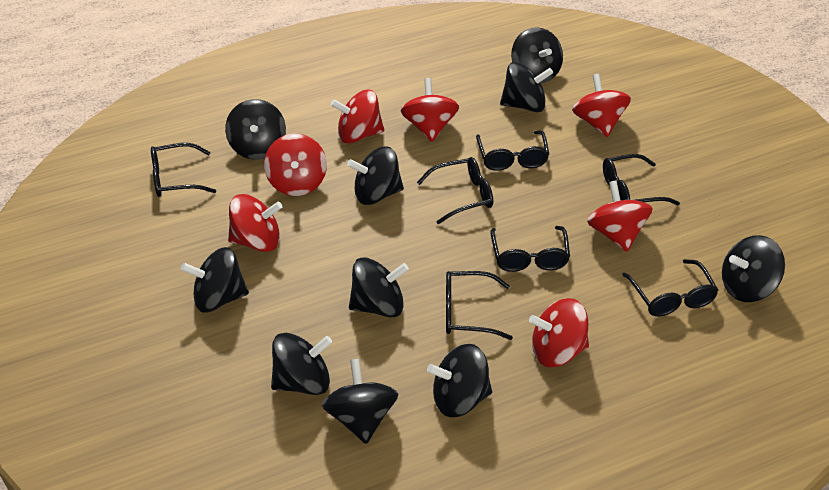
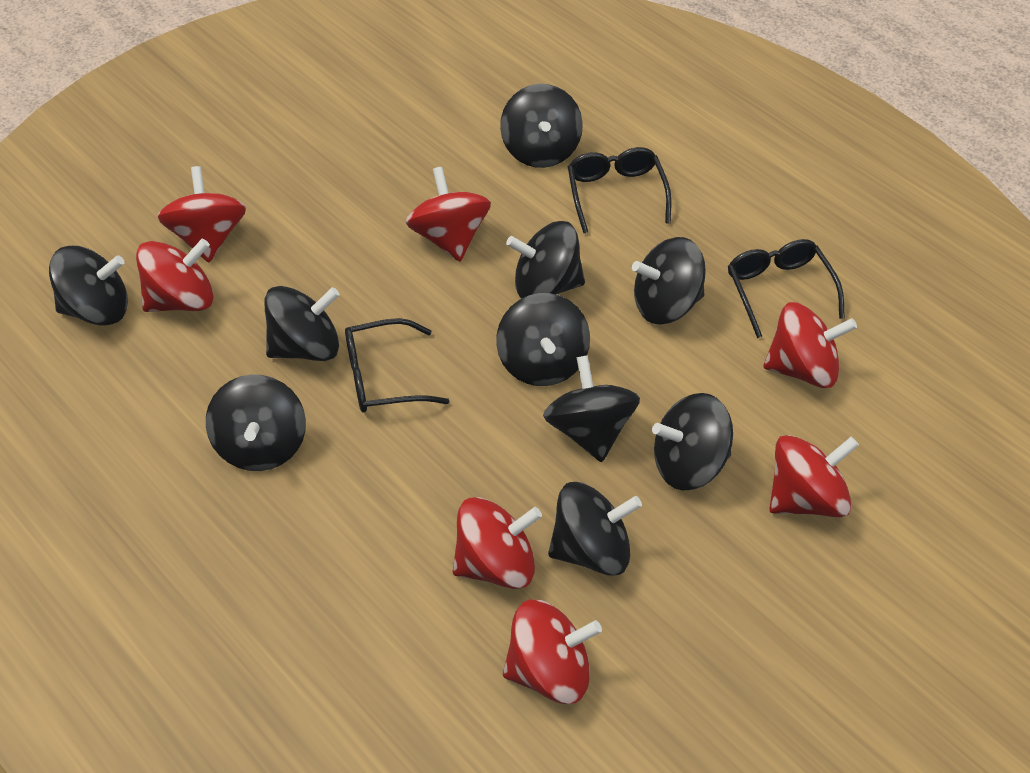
black glasses: 7 -> 3

